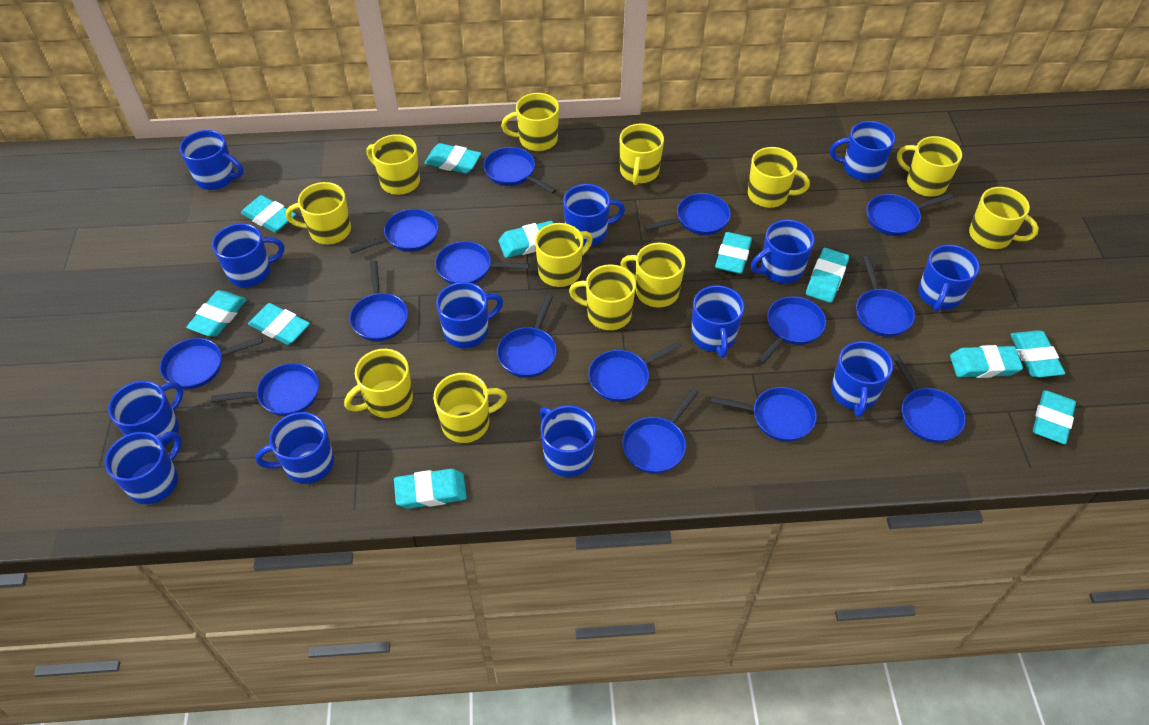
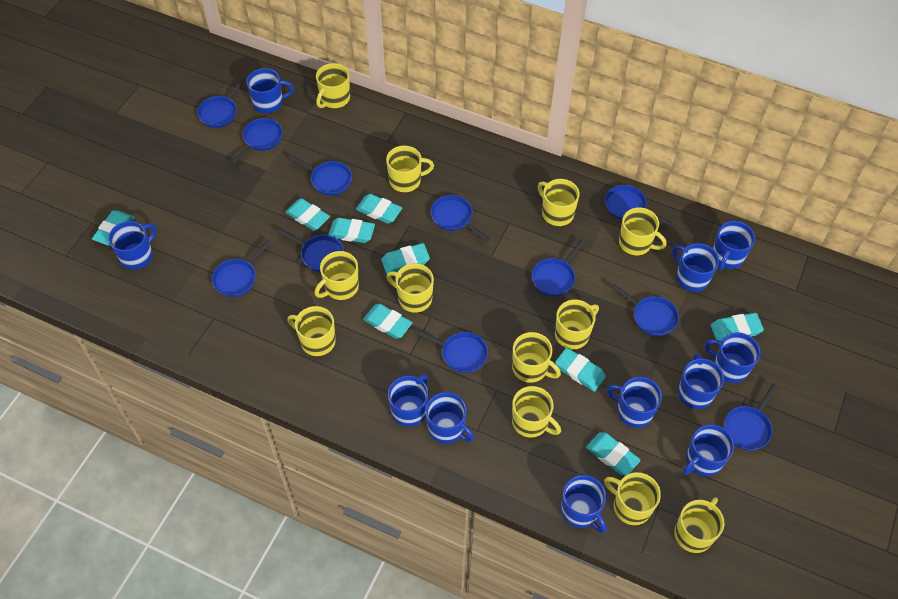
blue mug: 13 -> 11
blue pan: 15 -> 11
turquoise eraser: 11 -> 9

